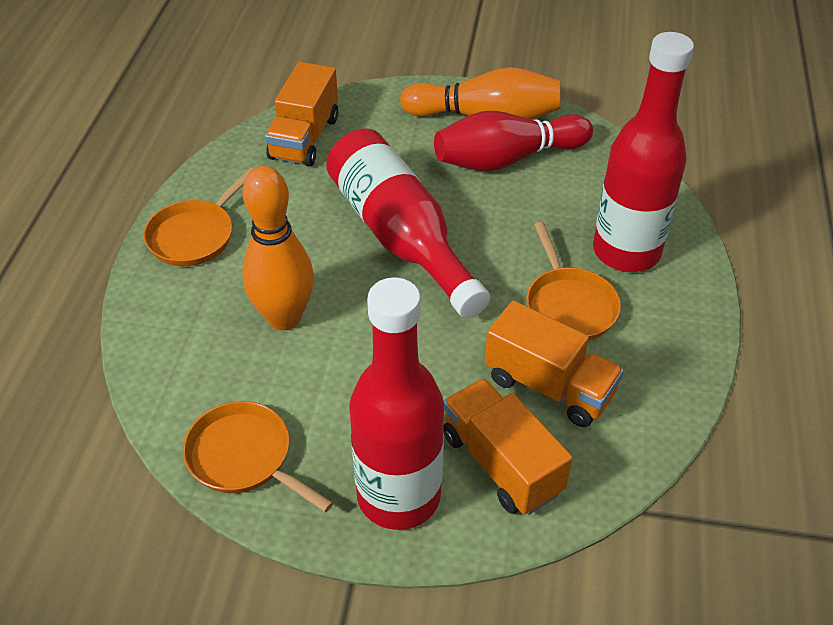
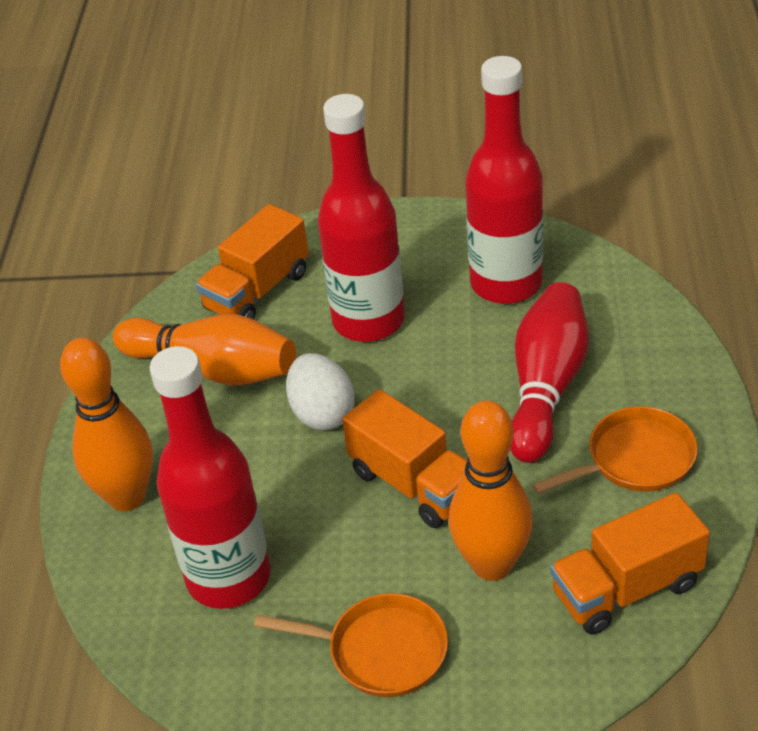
orange bowling pin: 2 -> 3
orange pan: 3 -> 2
white egg: 0 -> 1

